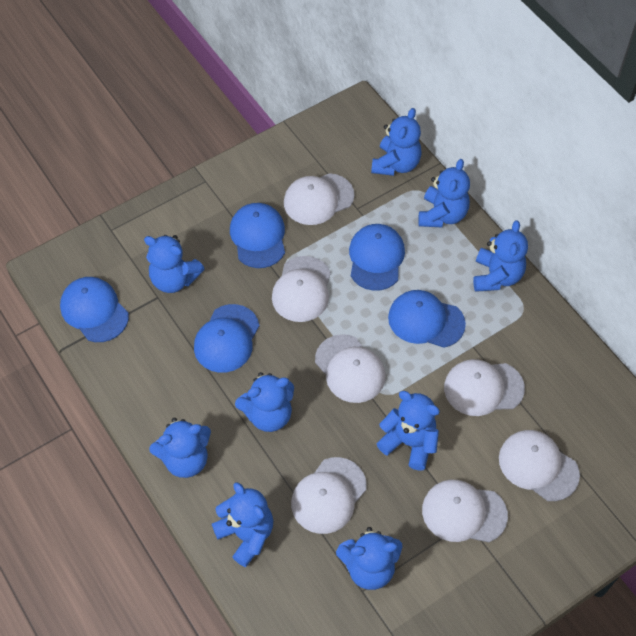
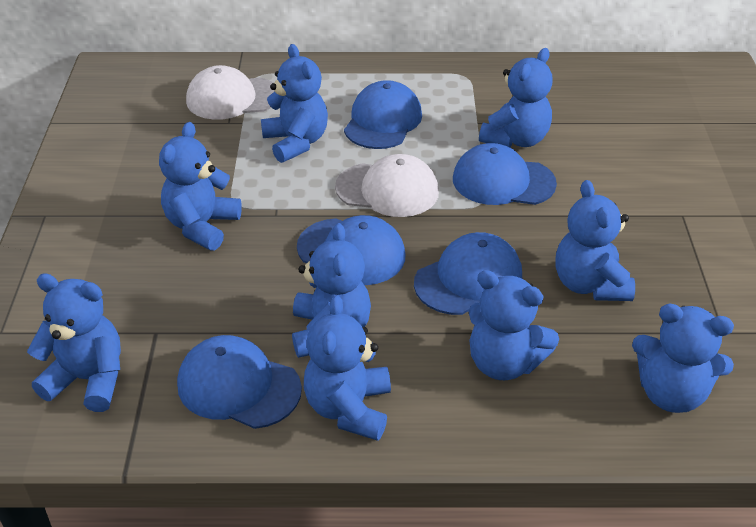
white cap: 7 -> 2

